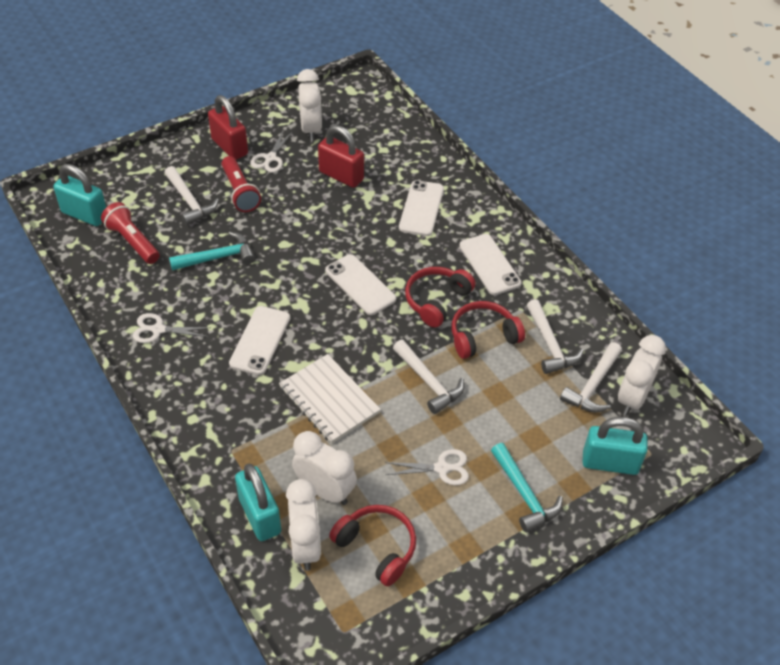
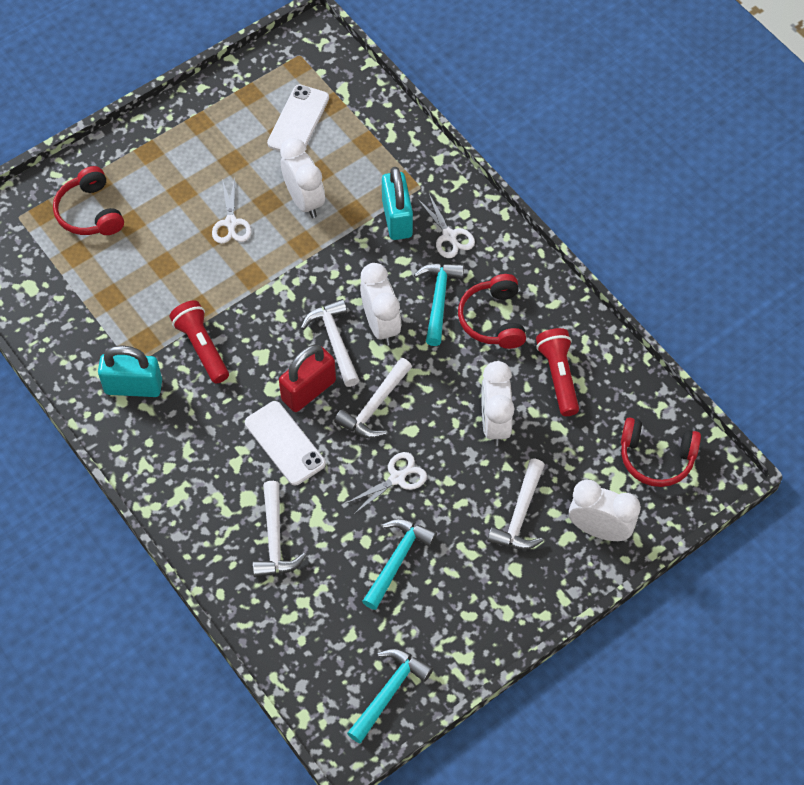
red padlock: 2 -> 1
turquoise hammer: 2 -> 3
turquoise padlock: 3 -> 2
white notebook: 1 -> 0
white phone: 4 -> 2

